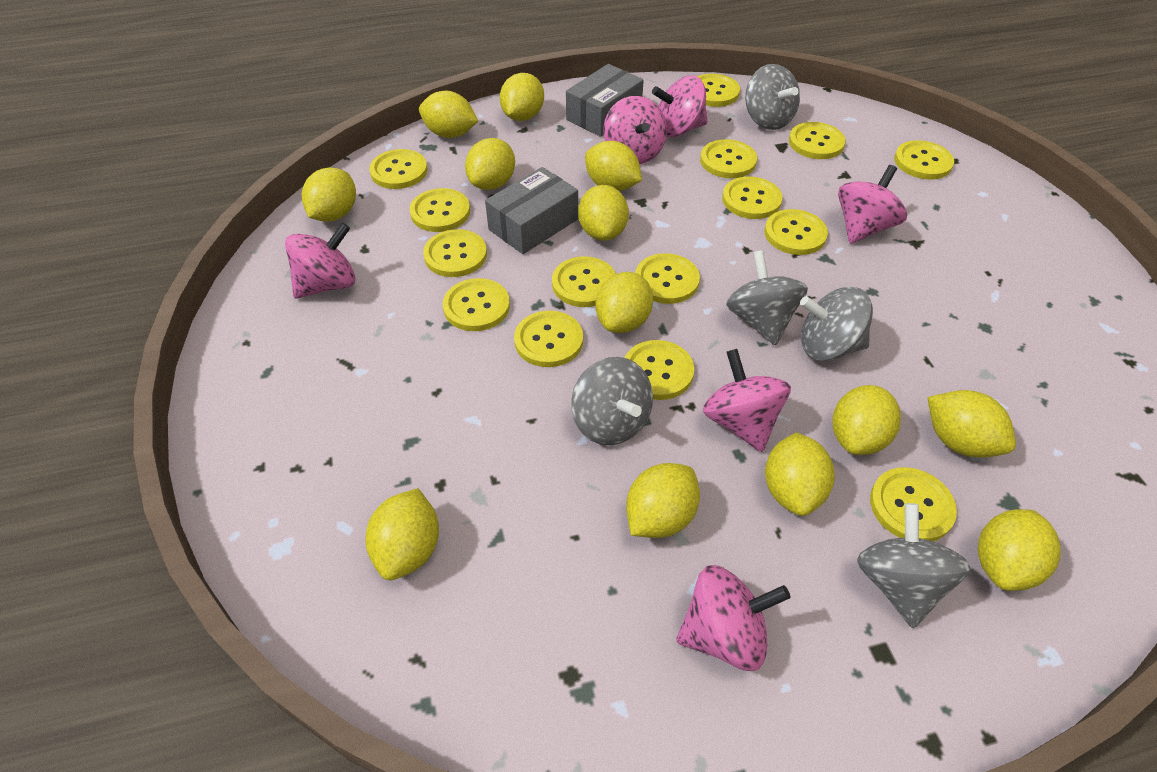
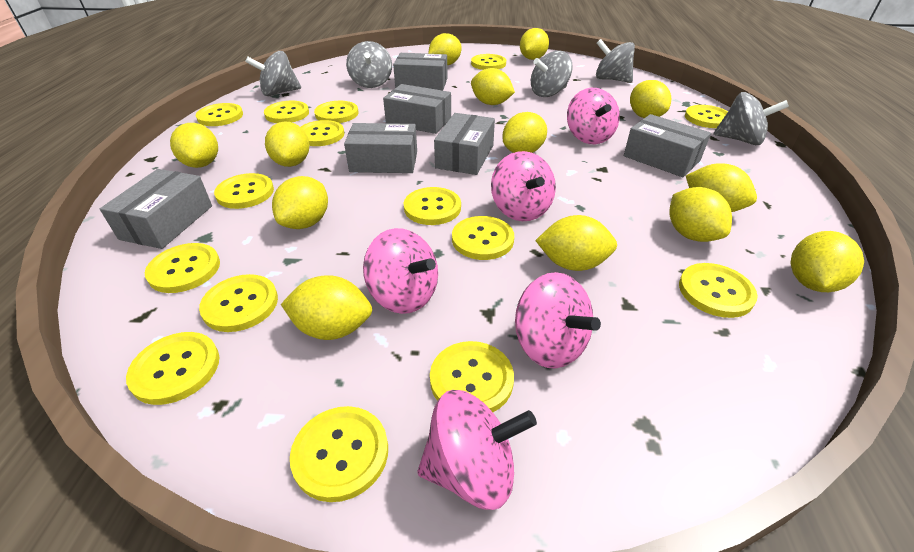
grey box: 2 -> 6
pink spinning top: 6 -> 5

